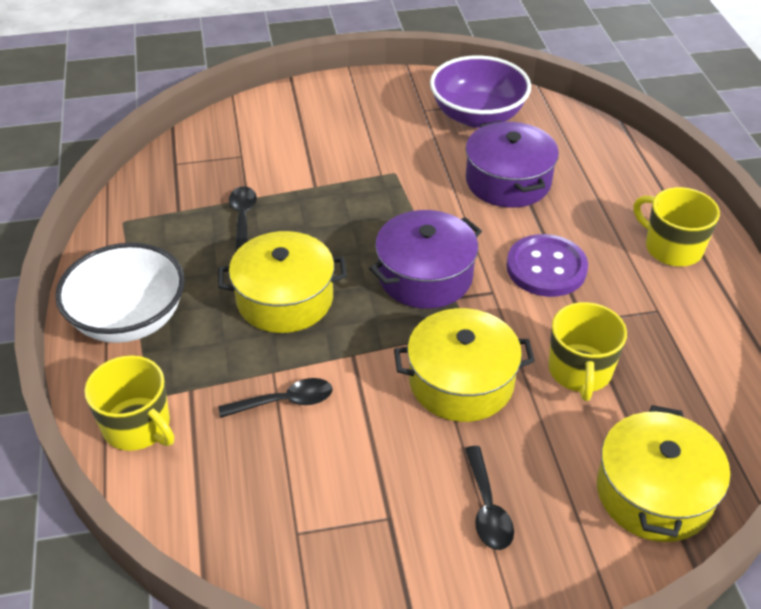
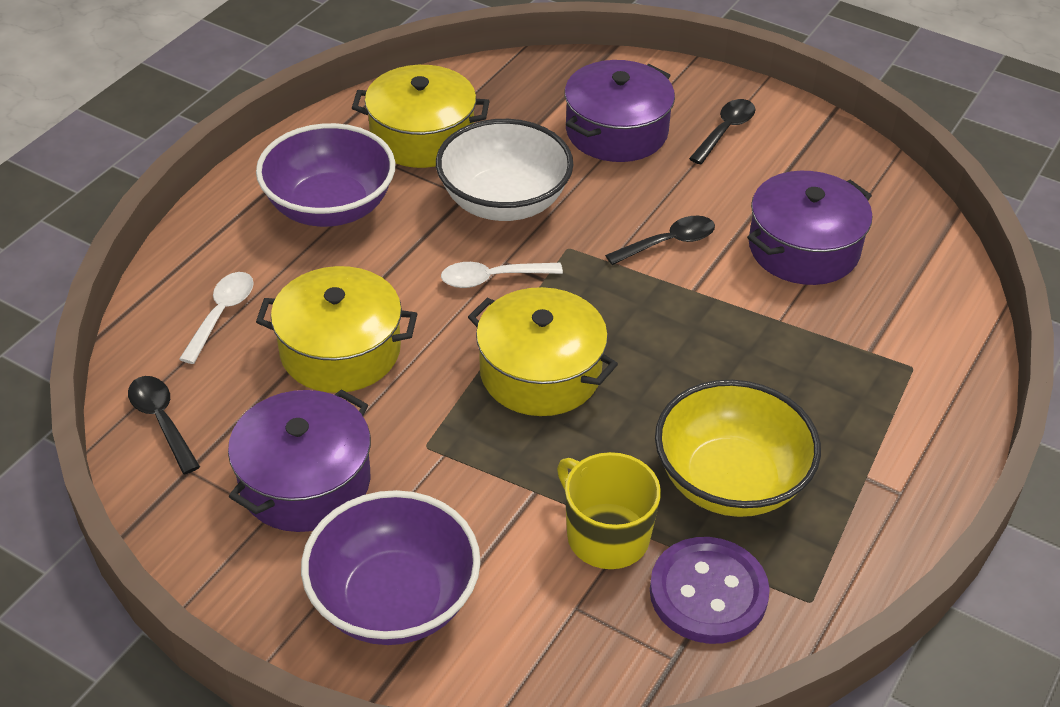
purple bowl: 1 -> 2
purple pot: 2 -> 3
white spoon: 0 -> 2
yellow bowl: 0 -> 1
yellow mug: 3 -> 1

